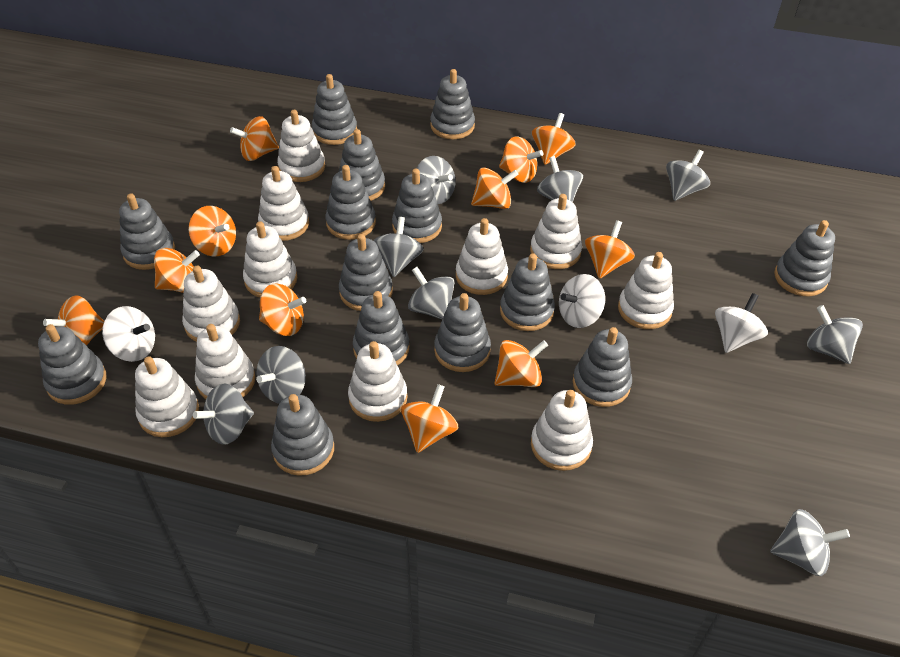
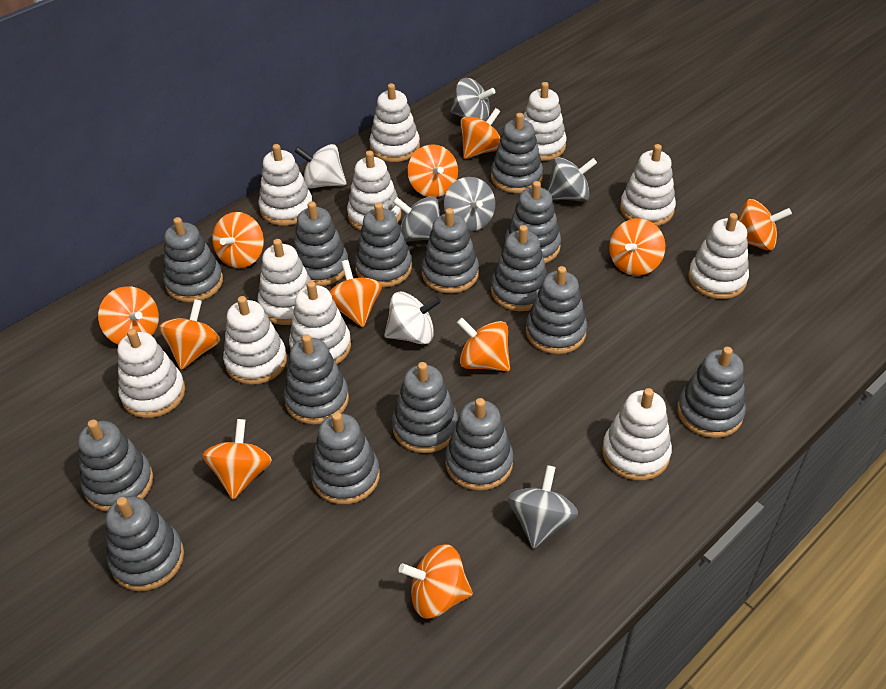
grey spinning top: 9 -> 5
grey stacking toy: 14 -> 15
white spinning top: 3 -> 2

